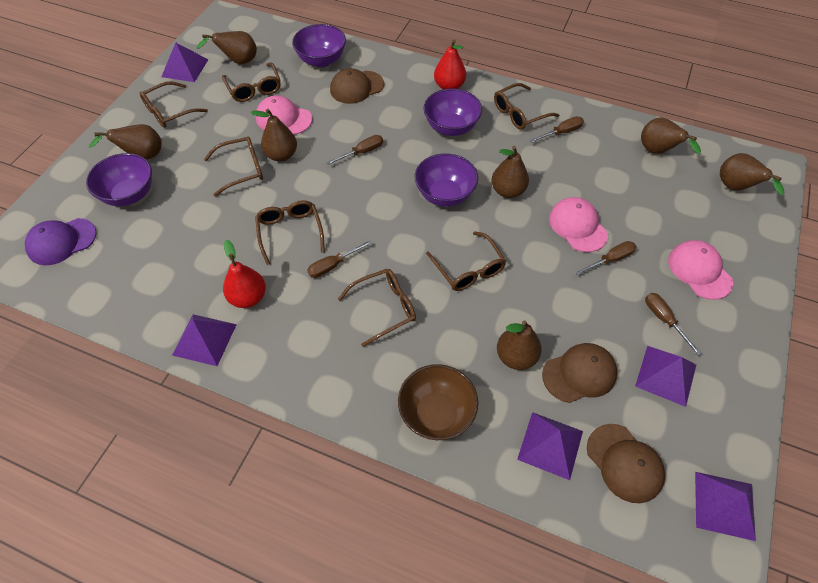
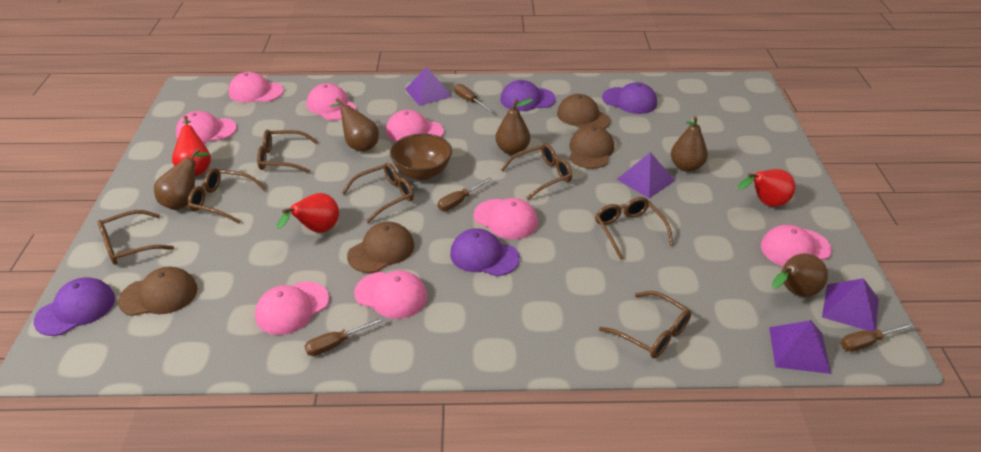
brown cap: 3 -> 4
brown pear: 7 -> 5
brown screwdriver: 5 -> 4
pink cap: 3 -> 8
purple bowl: 4 -> 0
purple cap: 1 -> 4
purple pyramid: 5 -> 4
red pear: 2 -> 3

